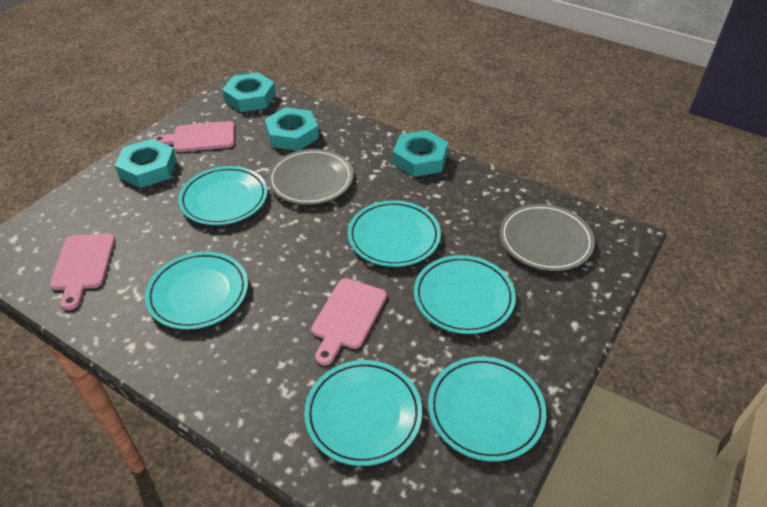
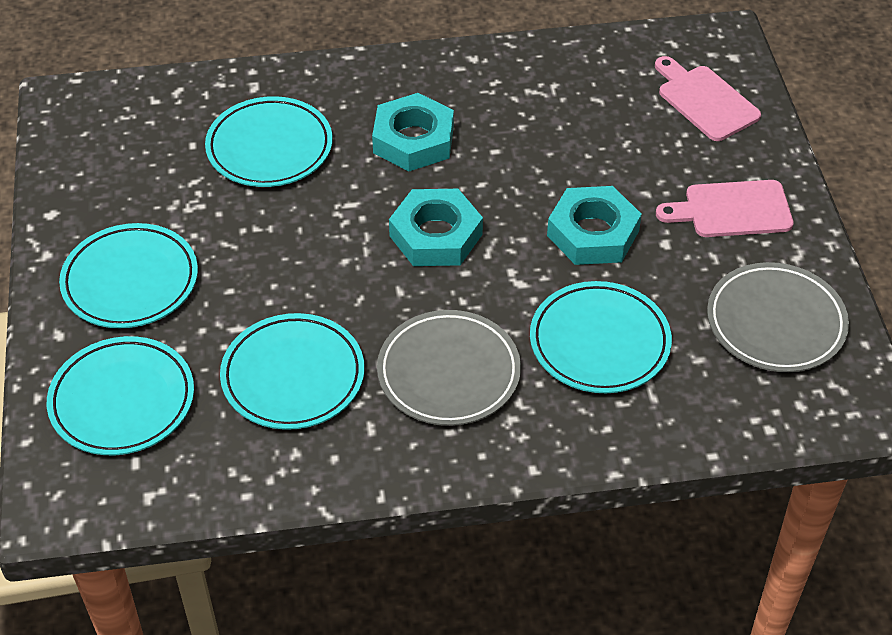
pink cutting board: 3 -> 2
turquoise nut: 4 -> 3
turquoise plate: 6 -> 5

